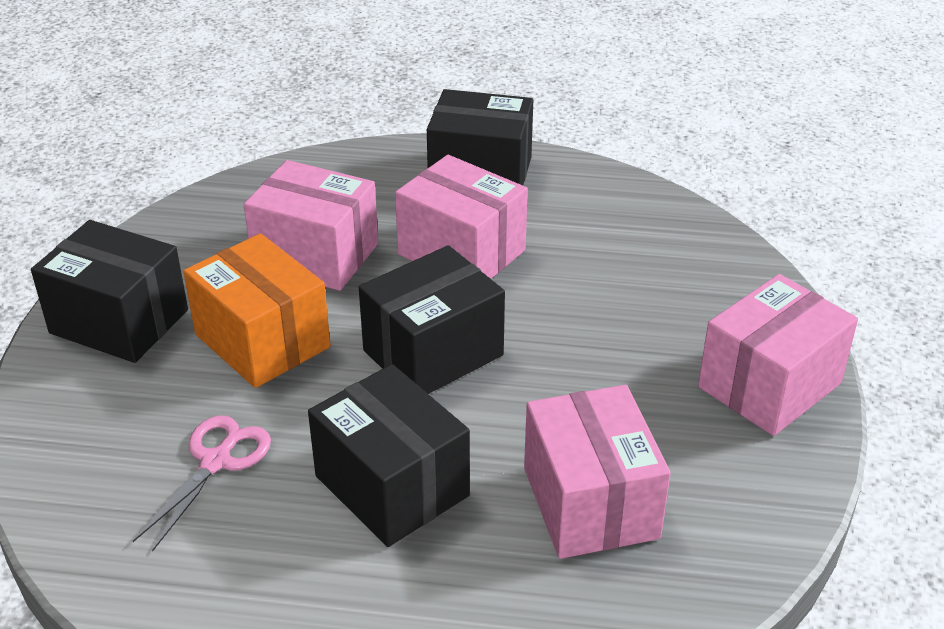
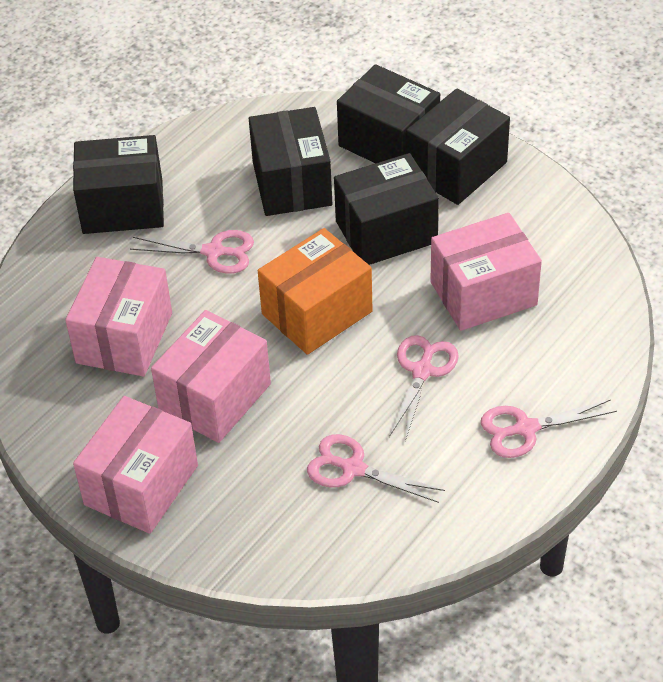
black box: 4 -> 5
pink scissors: 1 -> 4

